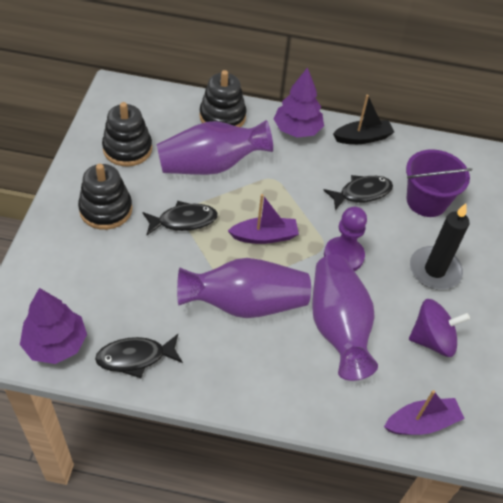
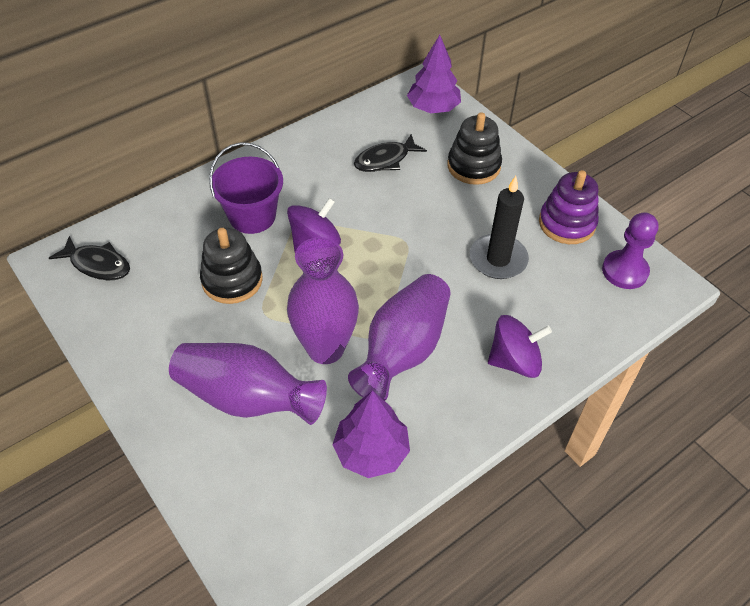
black boat: 1 -> 0
black fish: 3 -> 2
black stacking toy: 3 -> 2
purple boat: 2 -> 0
purple spinning top: 1 -> 2
purple stacking toy: 0 -> 1

